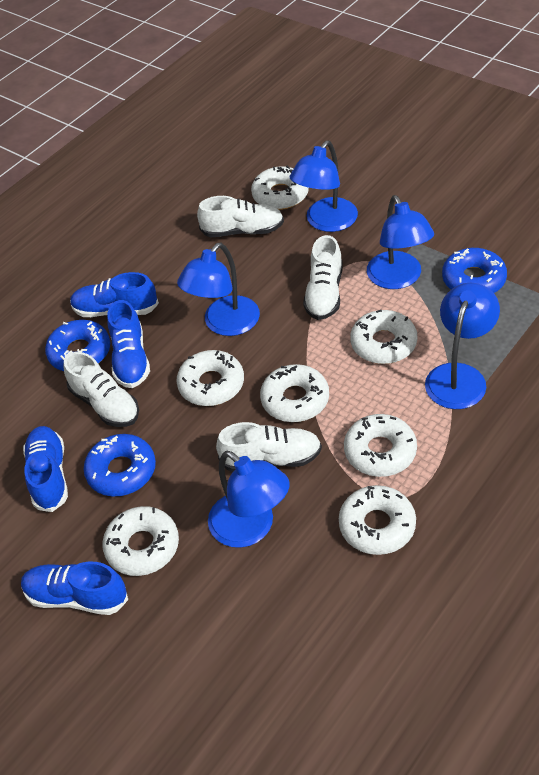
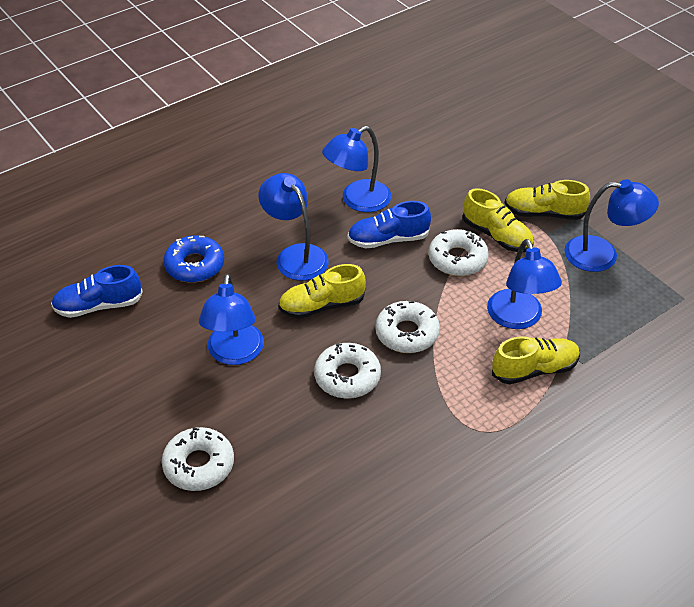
blue donut: 3 -> 1
blue shoe: 4 -> 2
white donut: 7 -> 4
white shoe: 4 -> 0
yellow shoe: 0 -> 4

